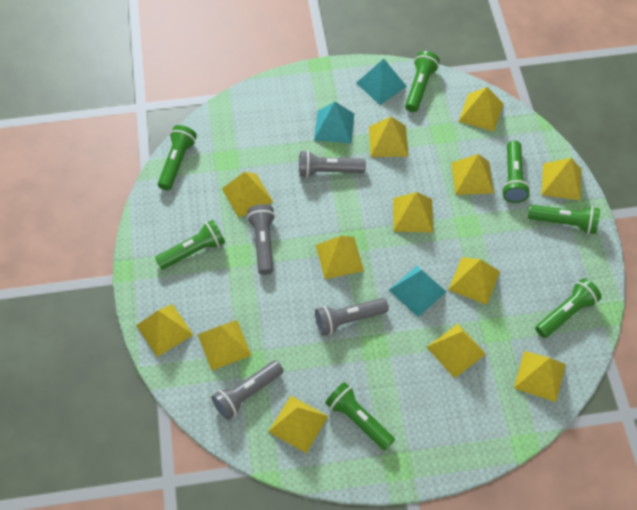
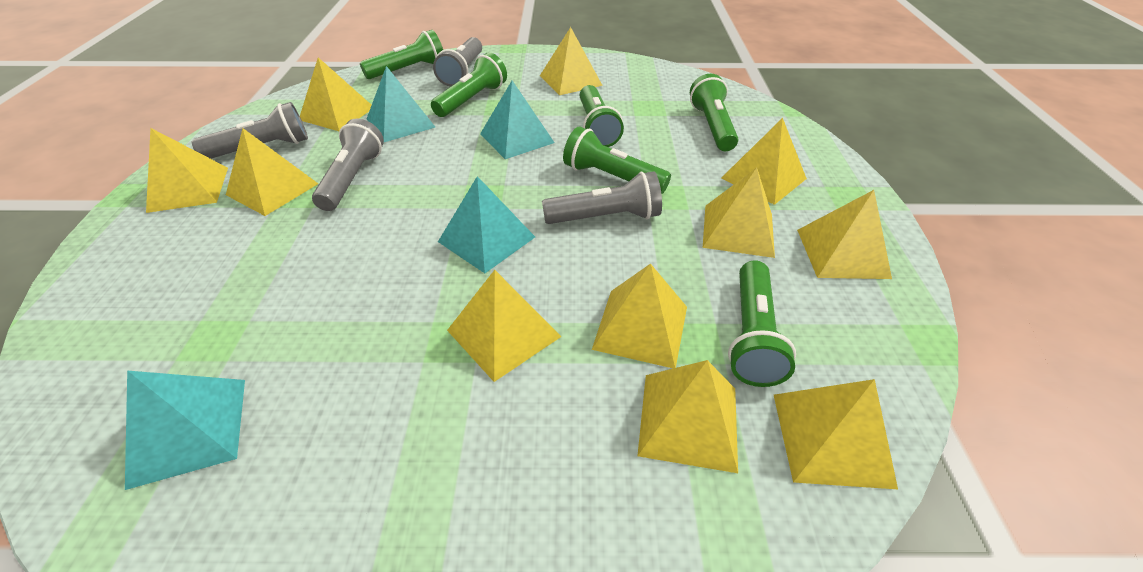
green flashlight: 7 -> 6
turquoise pyramid: 3 -> 4
yellow pyramid: 13 -> 11

